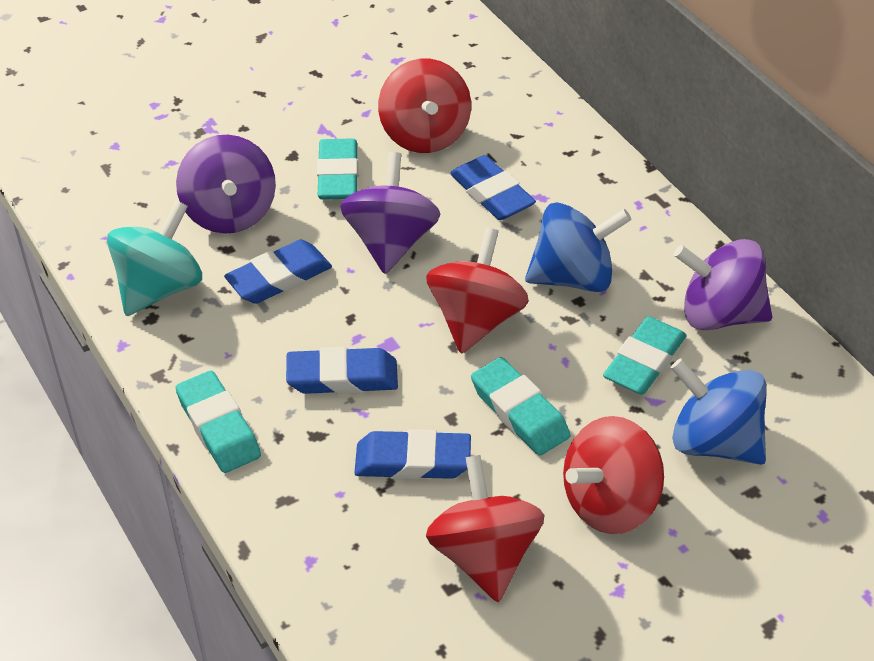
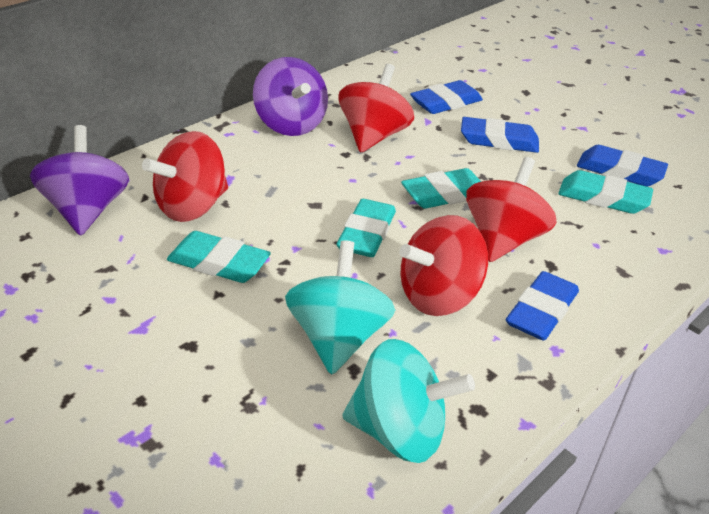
blue spinning top: 2 -> 0
purple spinning top: 3 -> 2
turquoise spinning top: 1 -> 2

